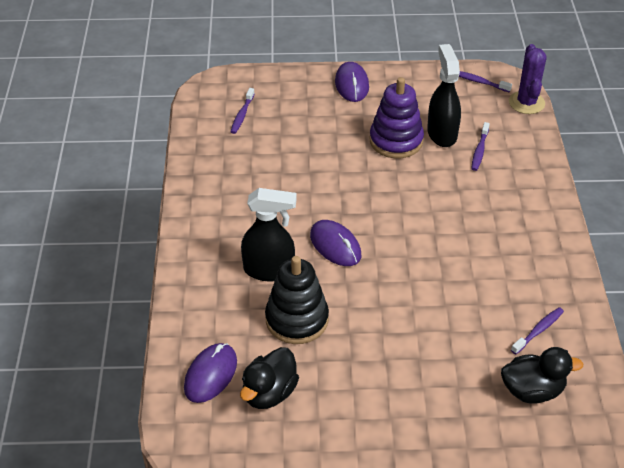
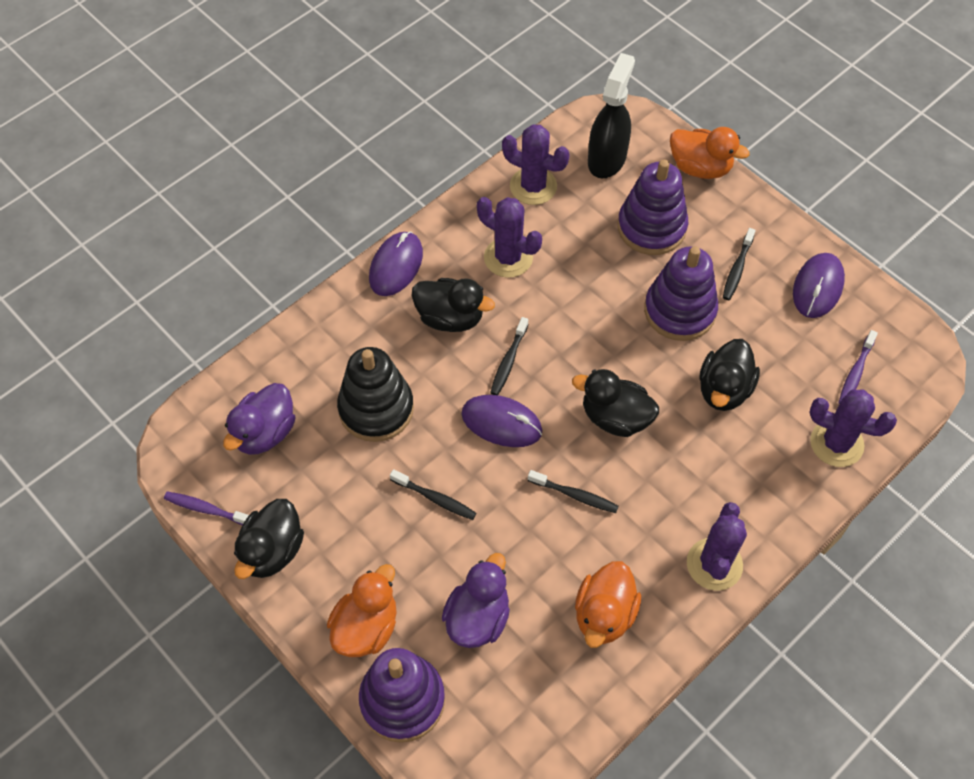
black duck: 2 -> 4
black spray bottle: 2 -> 1
black toothbrush: 0 -> 4
orange duck: 0 -> 3
purple cactus: 1 -> 4
purple duck: 0 -> 2
purple stacking toy: 1 -> 3
purple toothbrush: 4 -> 2

